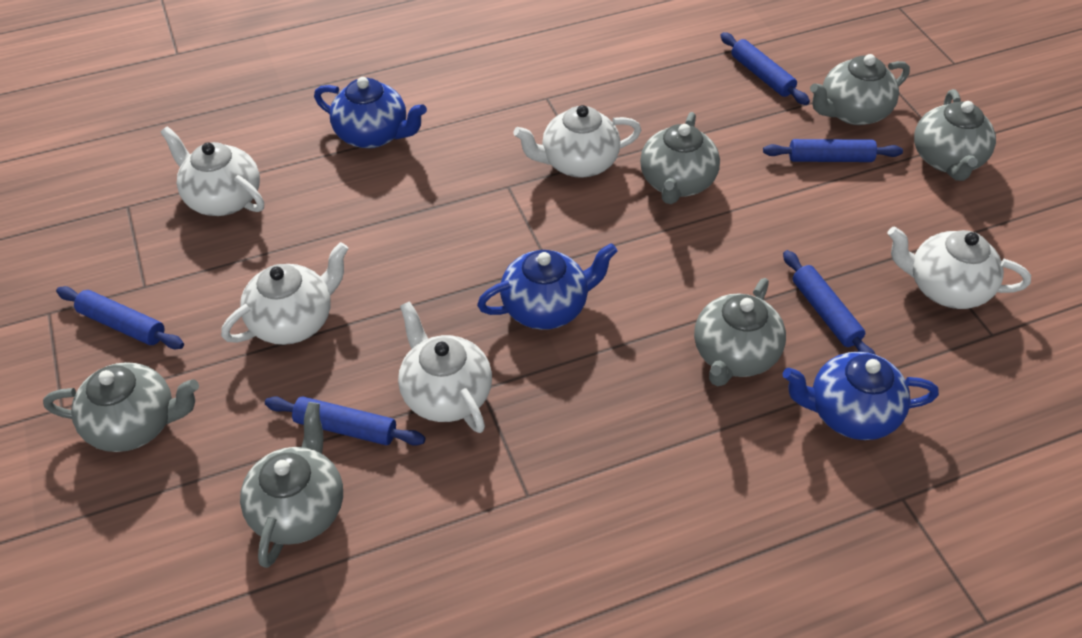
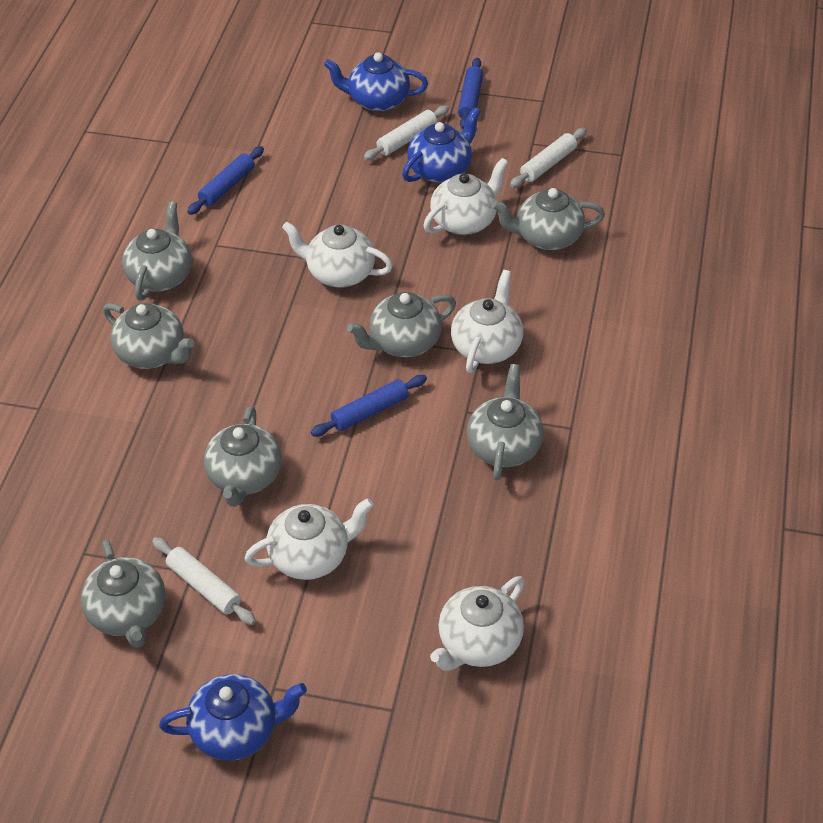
blue rolling pin: 5 -> 3
grey teapot: 6 -> 7
white rolling pin: 0 -> 3

